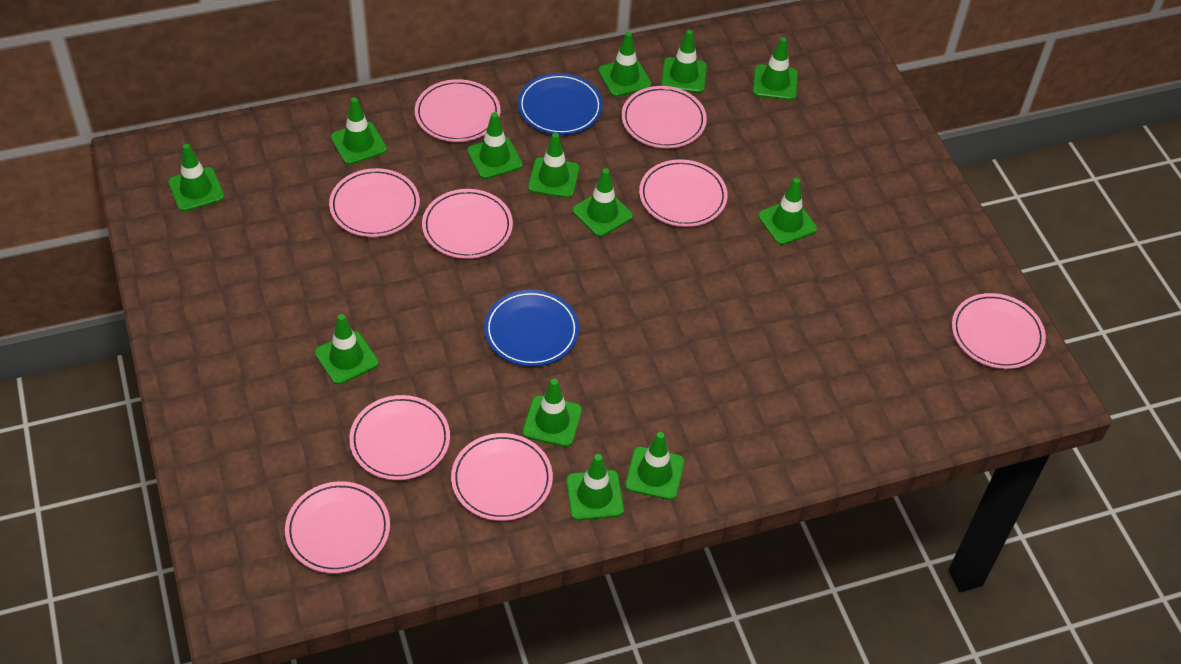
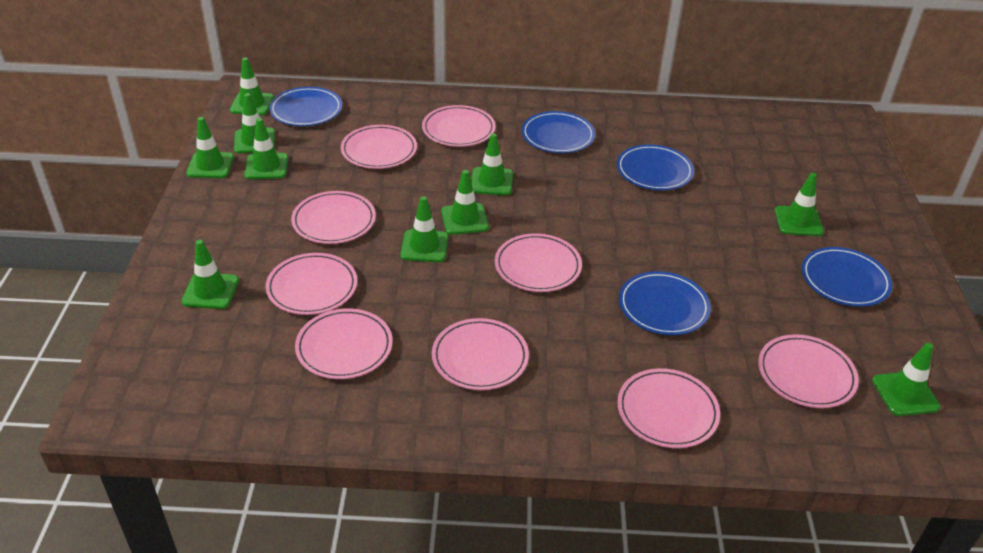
blue plate: 2 -> 5
green traffic cone: 13 -> 10

